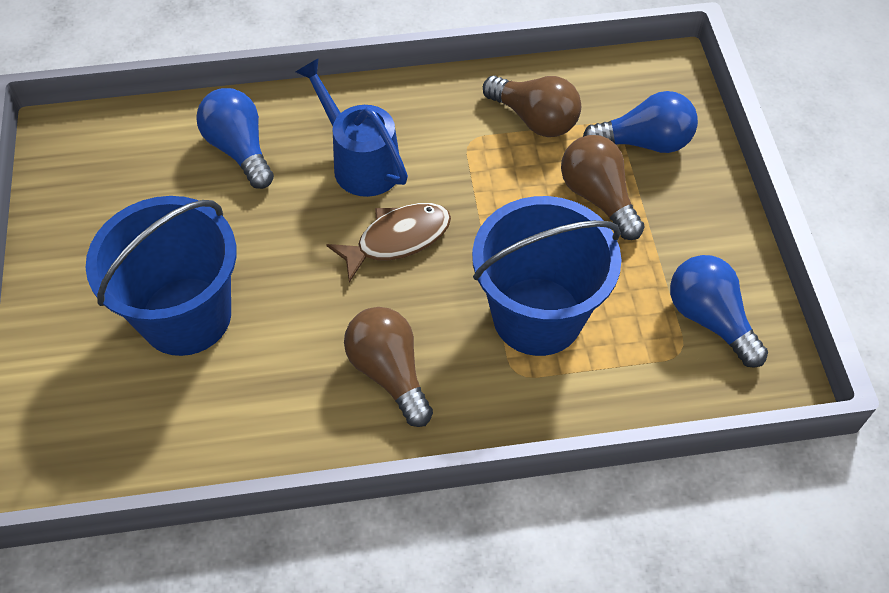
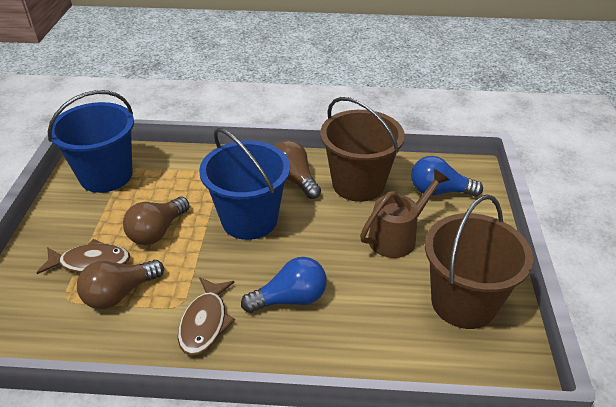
blue light bulb: 3 -> 2
blue watering can: 1 -> 0
brown bucket: 0 -> 2
brown fish: 1 -> 2
brown watering can: 0 -> 1

